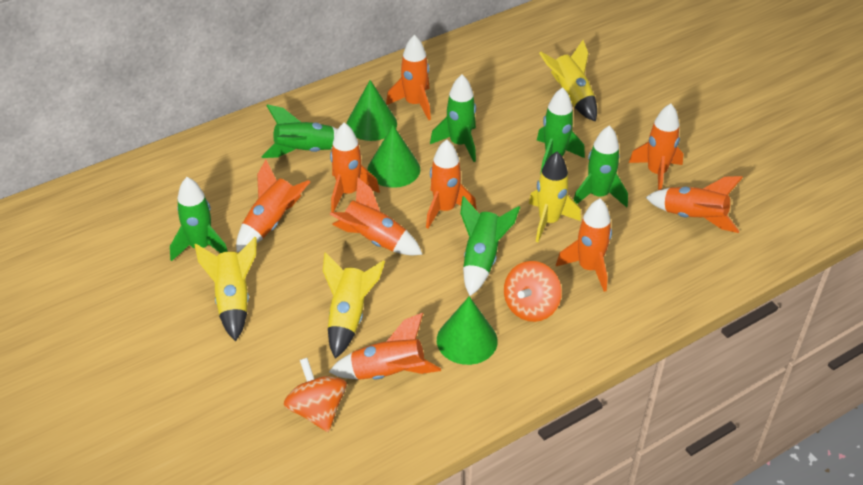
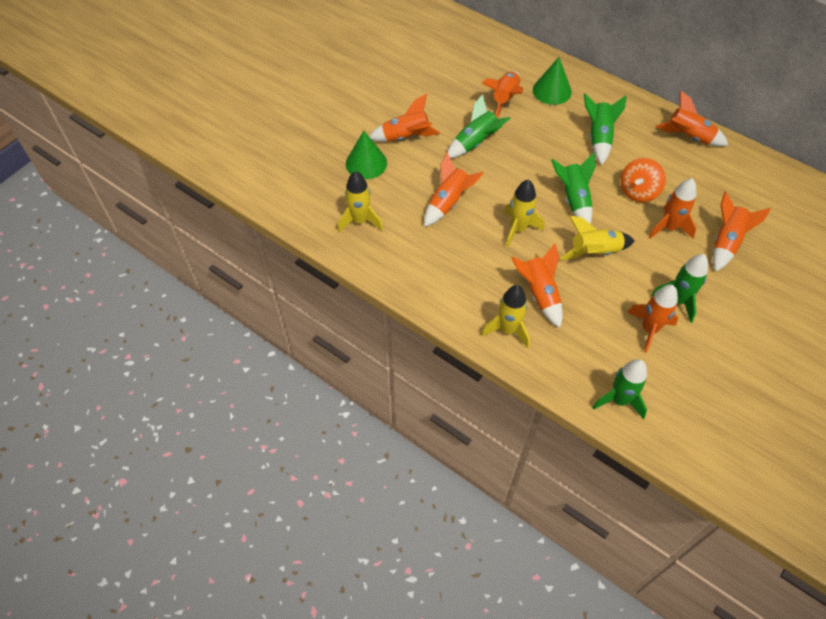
green cone: 3 -> 2
green rocket: 6 -> 5
orange rocket: 9 -> 8
orange spinning top: 2 -> 1

